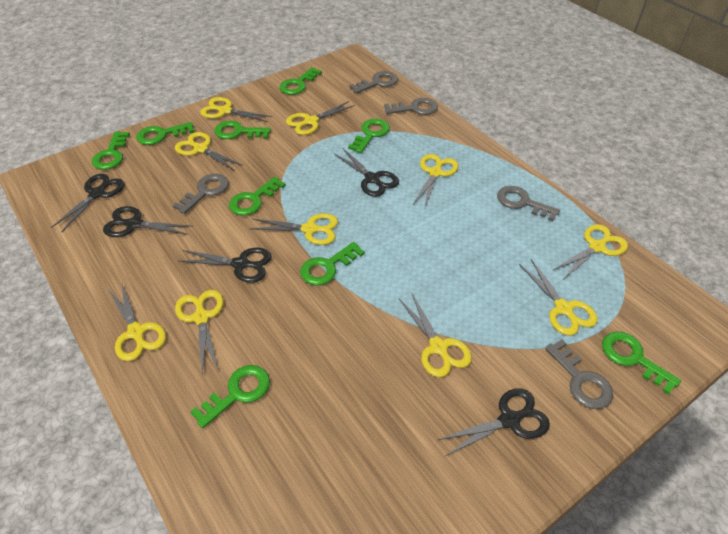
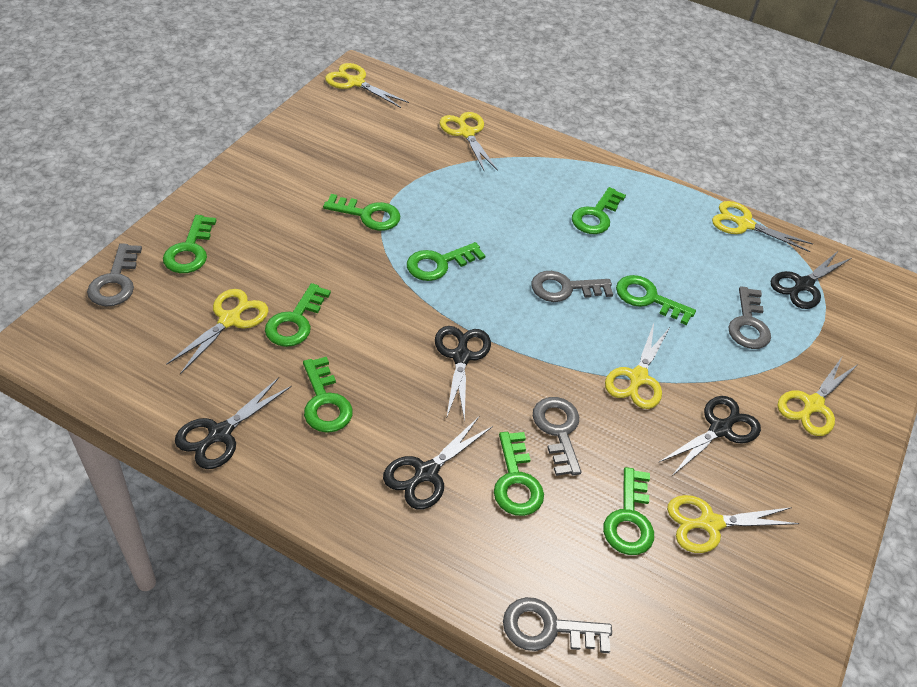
yellow scissors: 10 -> 7

